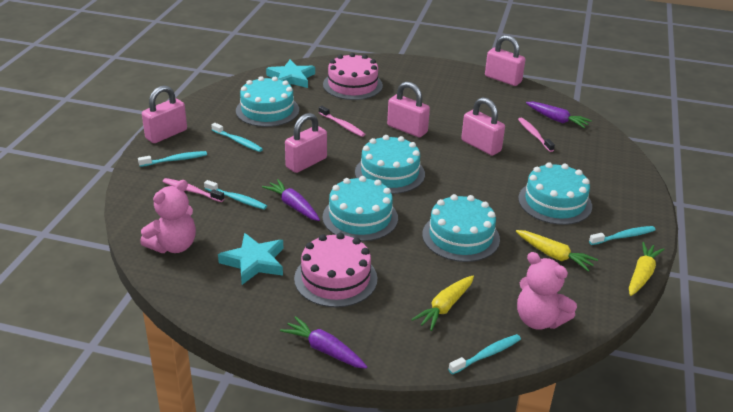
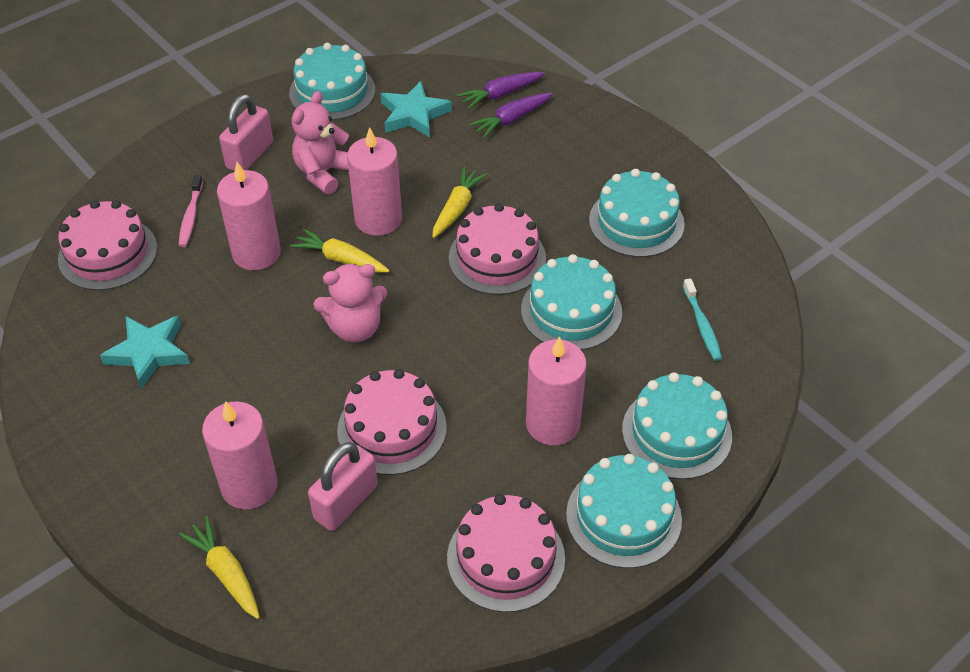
pink cake: 2 -> 4
pink candle: 0 -> 4
pink padlock: 5 -> 2
pink toothbrush: 3 -> 1
purple carrot: 3 -> 2
turquoise toothbrush: 5 -> 1

